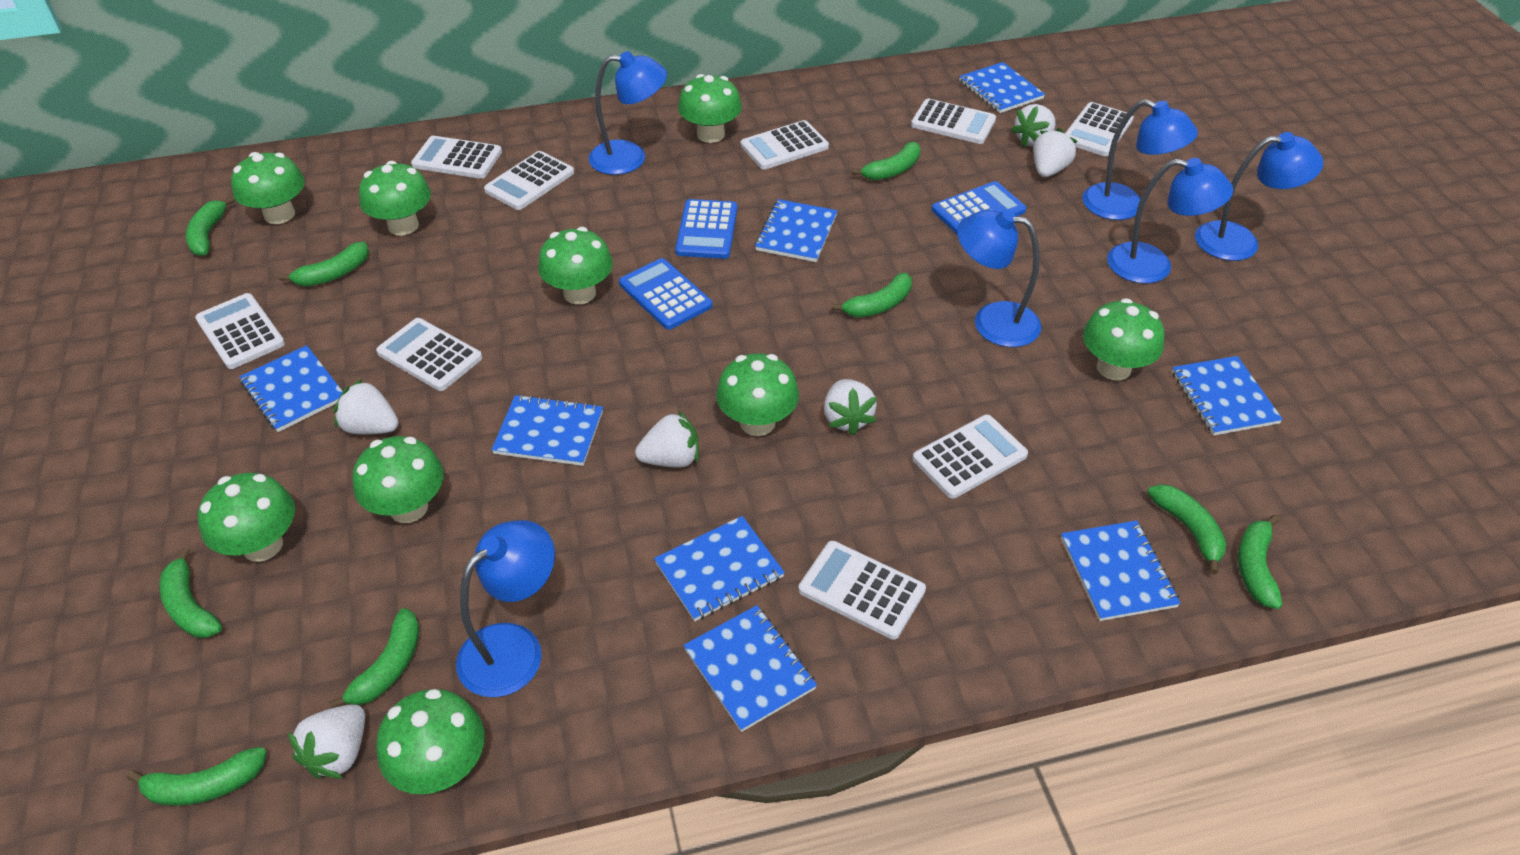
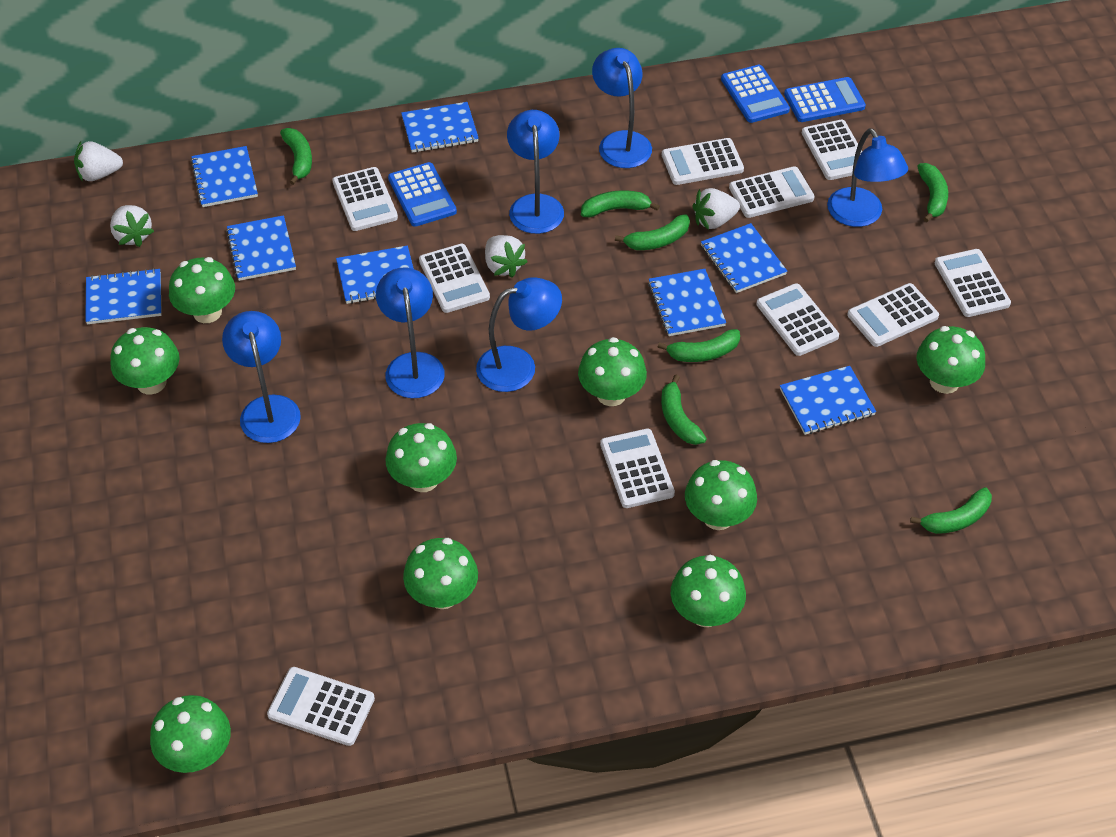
green banana: 9 -> 7
white calculator: 9 -> 10
white strawberry: 6 -> 4

